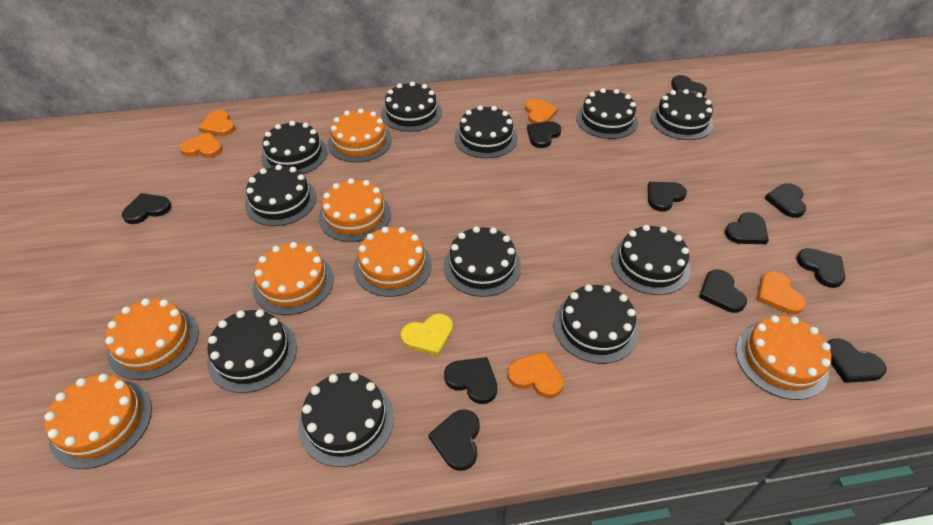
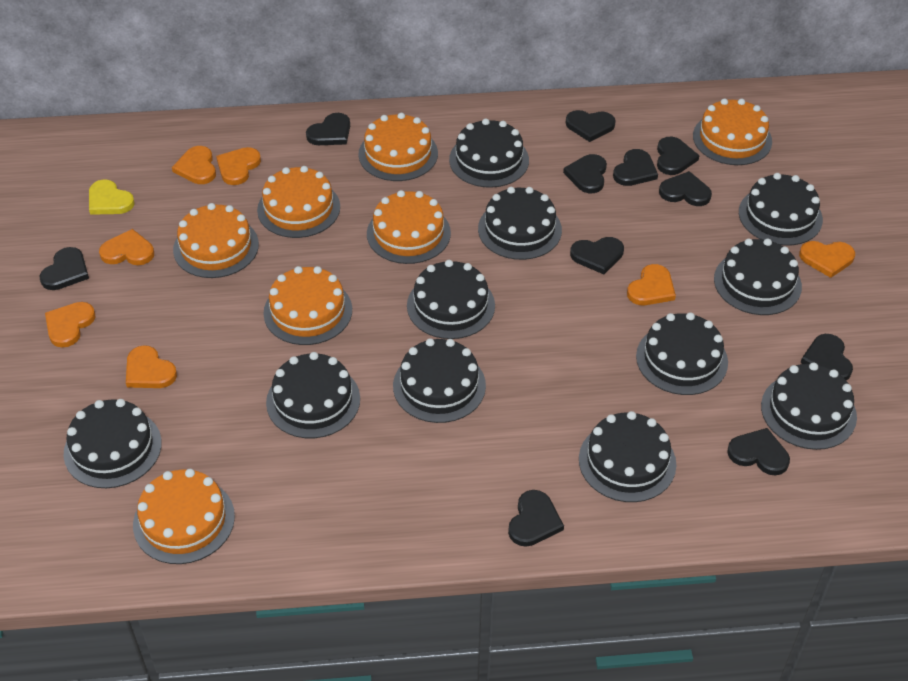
orange heart: 5 -> 7

